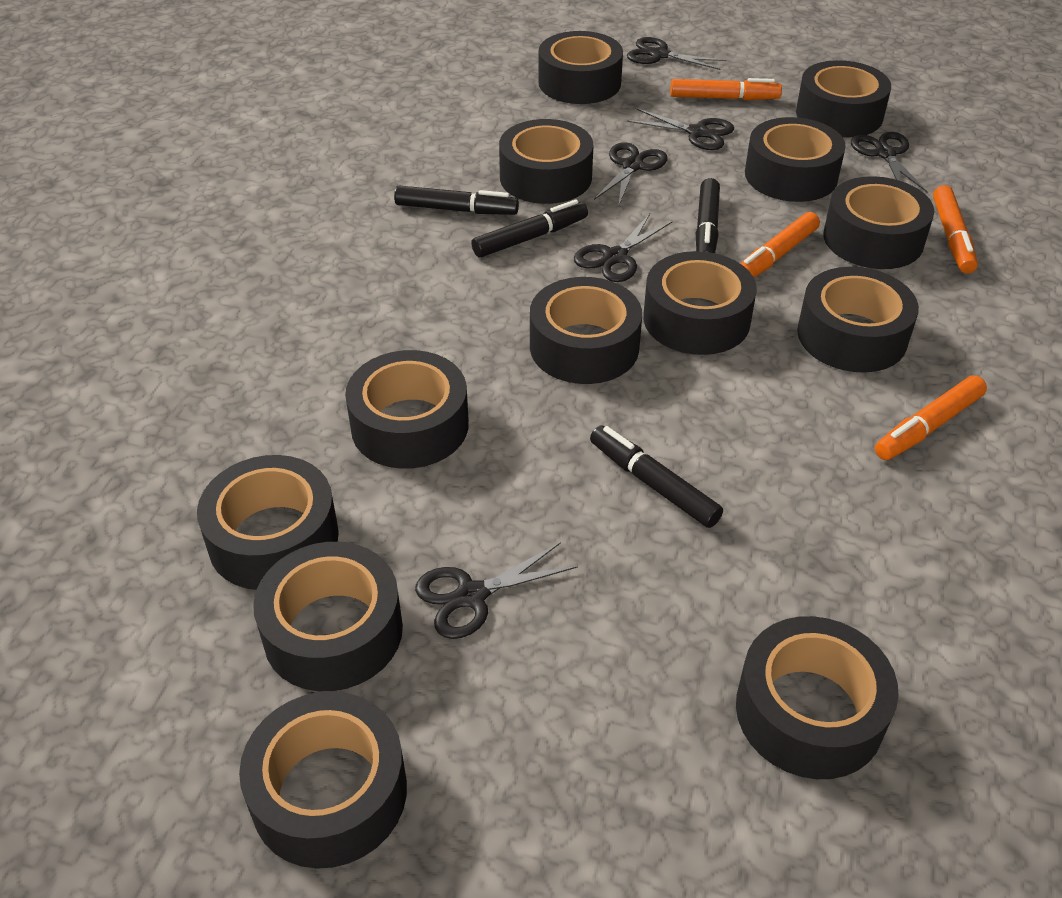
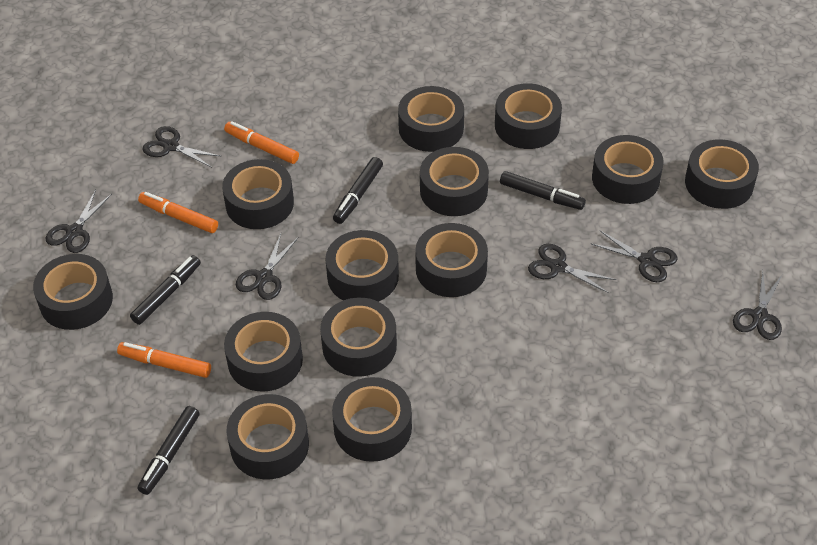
orange marker: 4 -> 3

